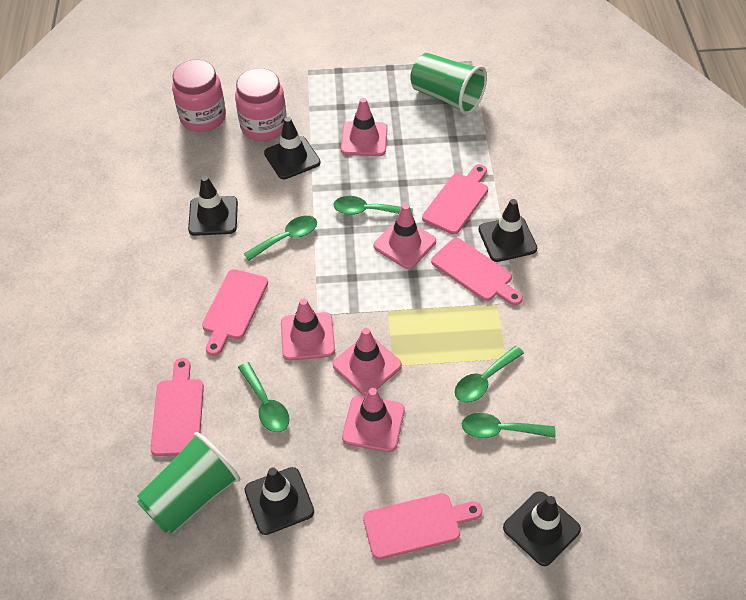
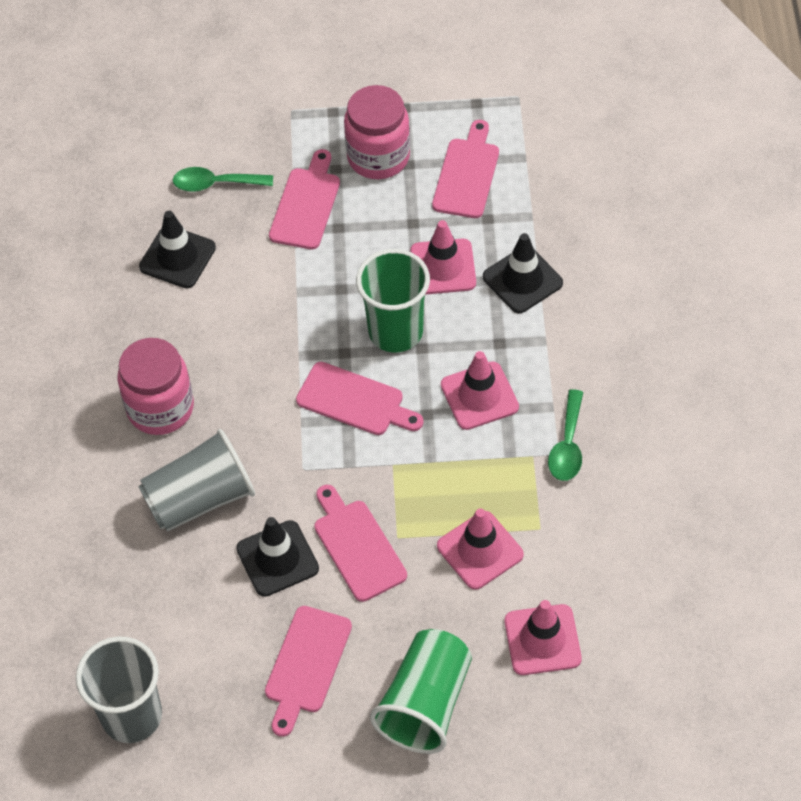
black traffic cone: 5 -> 3
green spoon: 5 -> 2
grey cup: 0 -> 2
pink traffic cone: 5 -> 4

